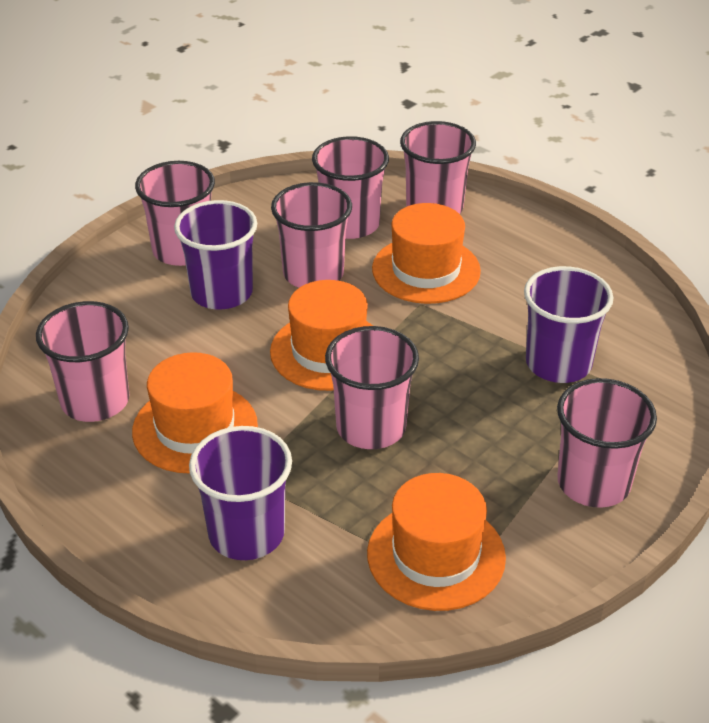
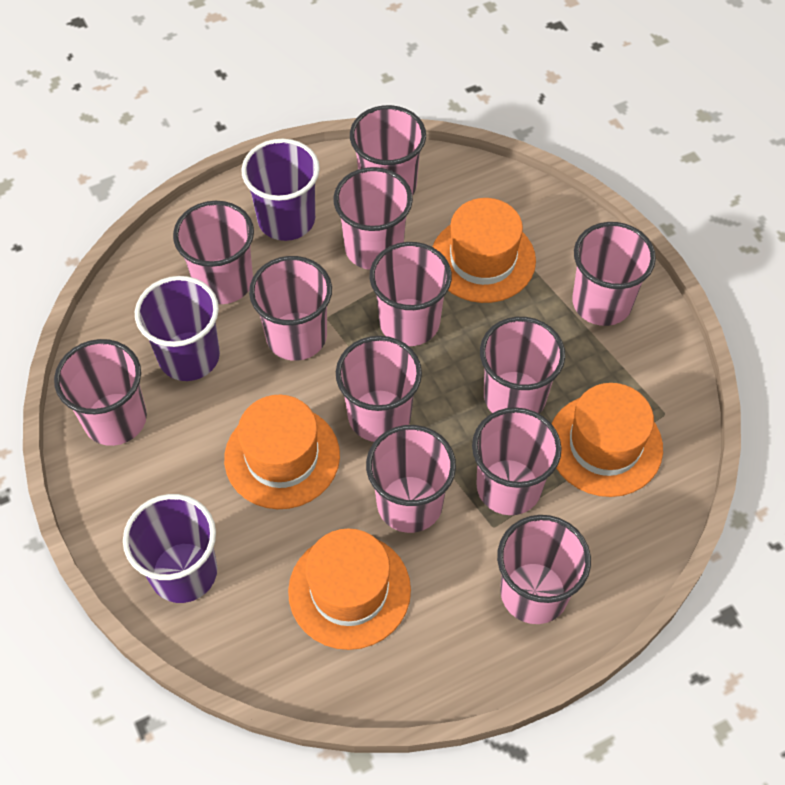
pink cup: 7 -> 12

